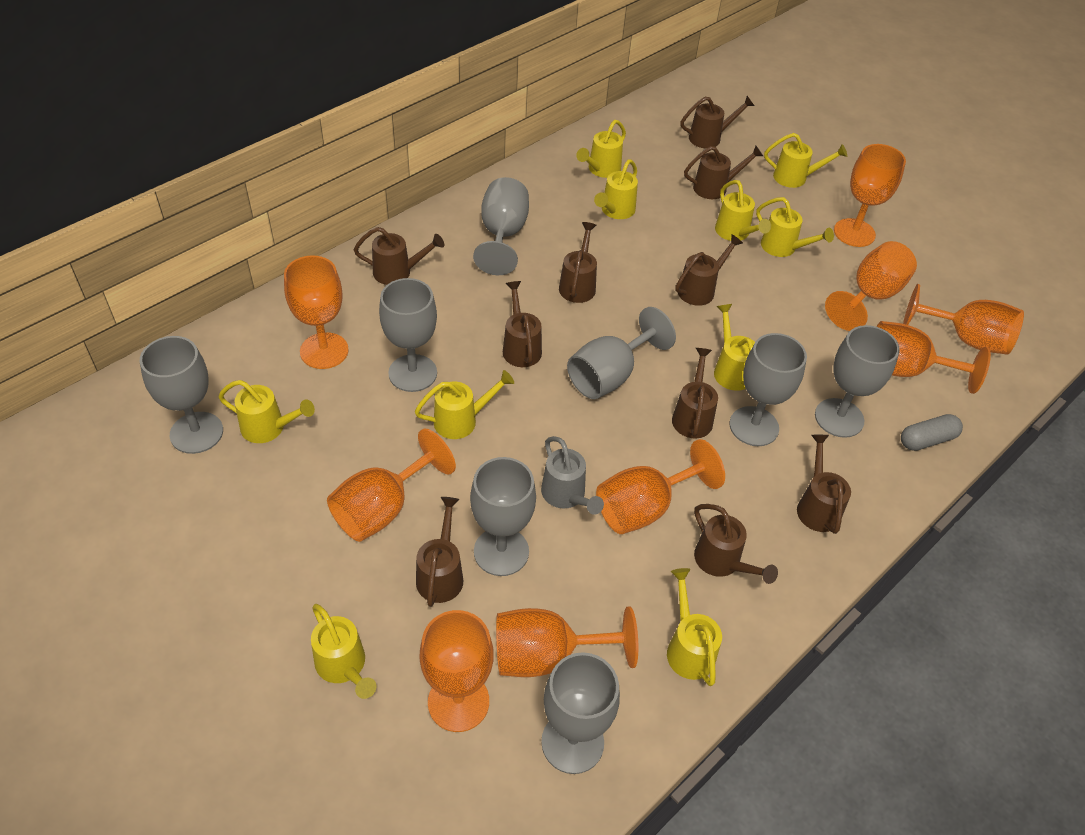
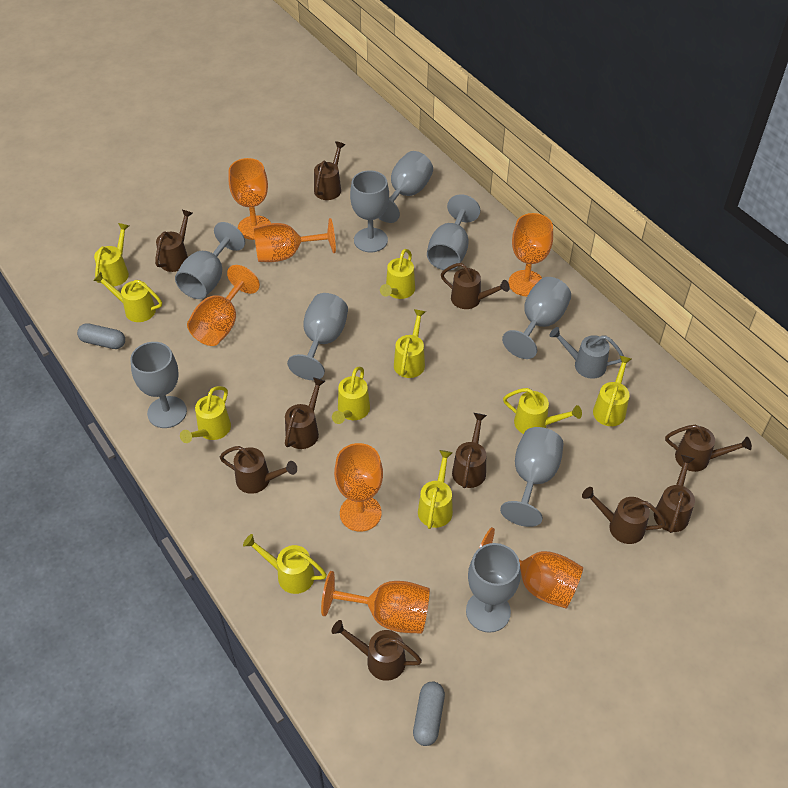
grey capsule: 1 -> 2
grey goblet: 8 -> 9
orange goblet: 9 -> 7

